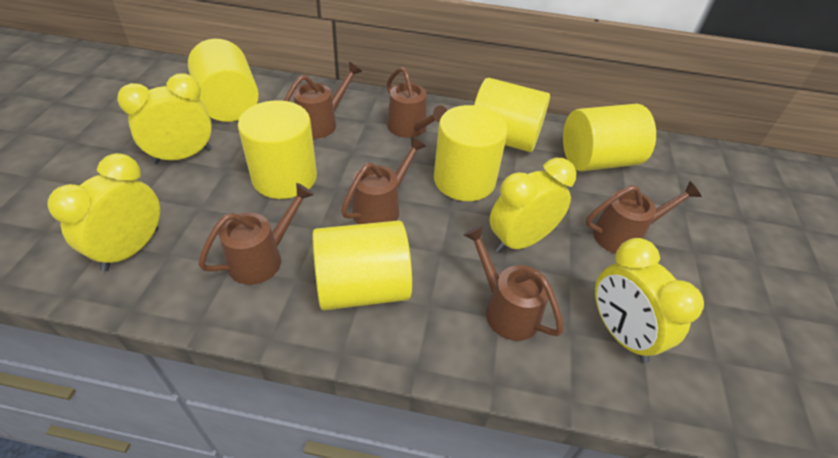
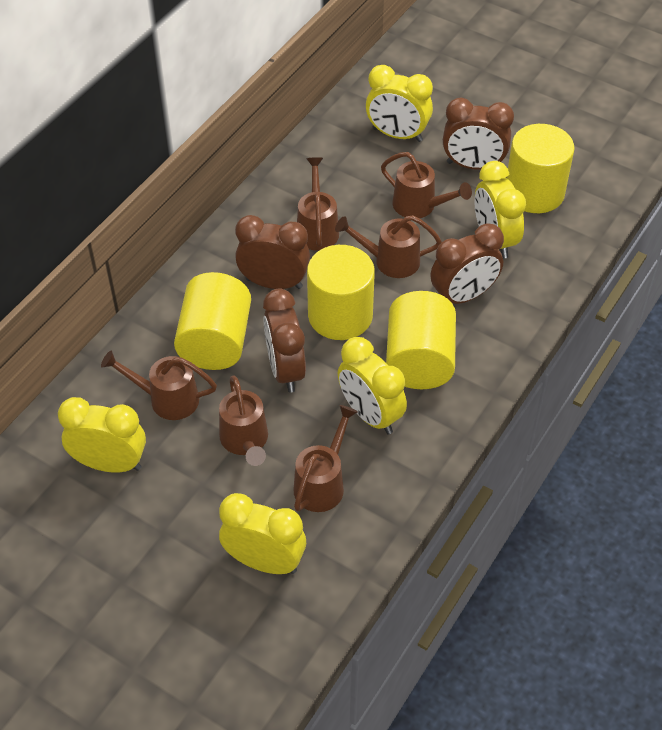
brown clock: 0 -> 4
yellow clock: 4 -> 5
yellow cylinder: 6 -> 4

